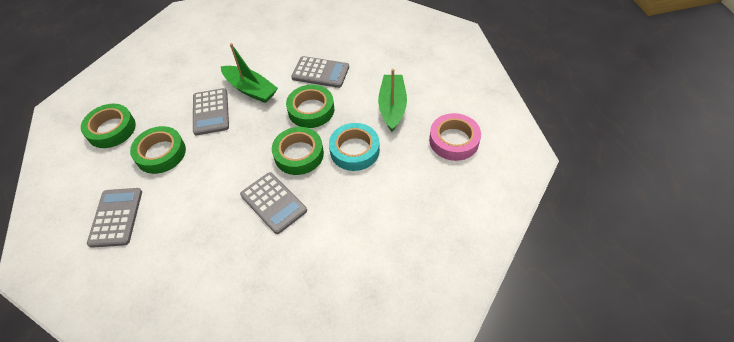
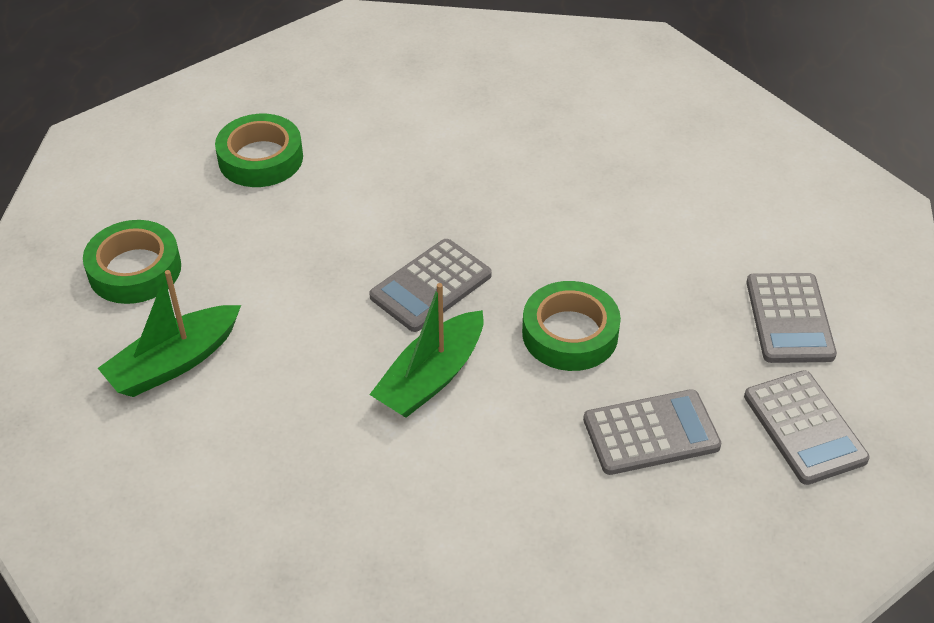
green tape: 4 -> 3
pink tape: 1 -> 0
turquoise tape: 1 -> 0

